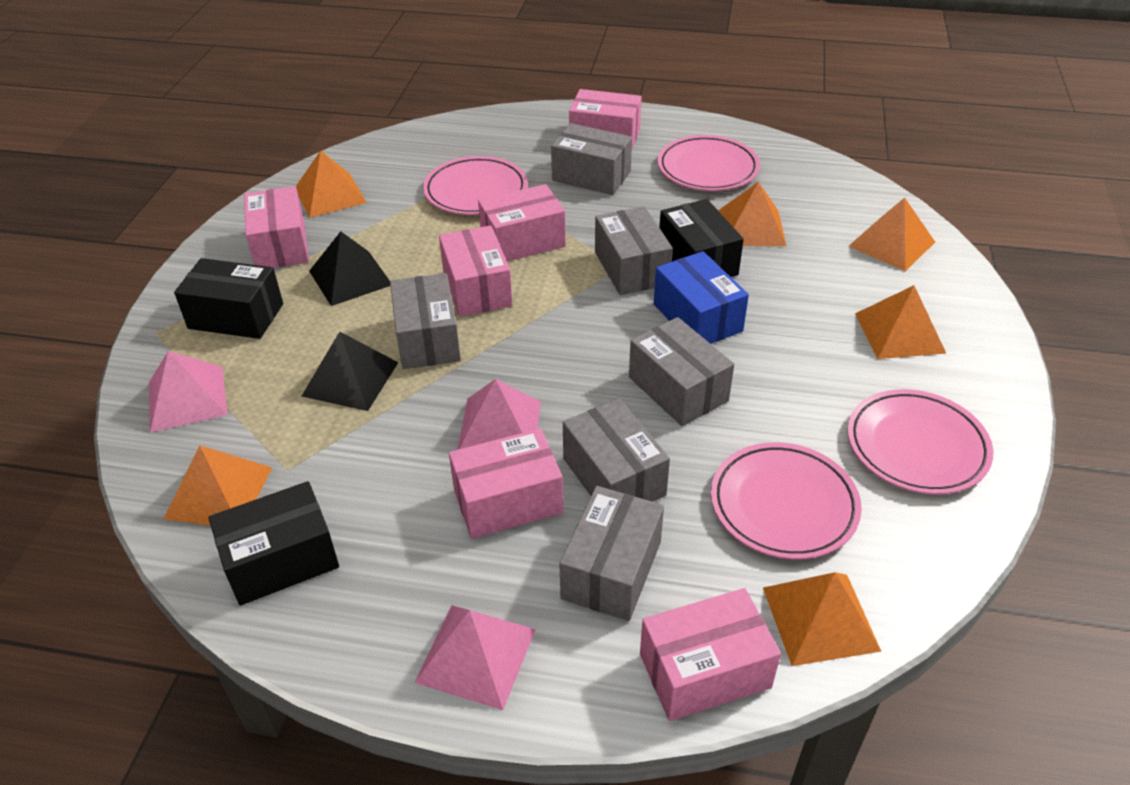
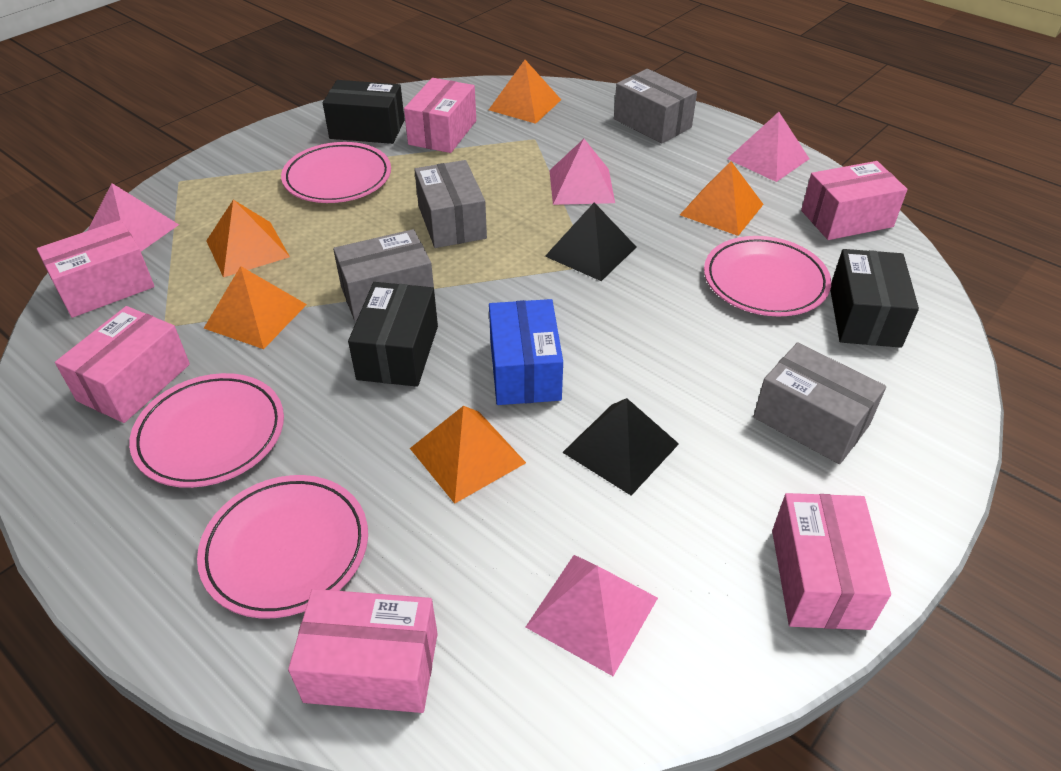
grey box: 6 -> 4
orange pyramid: 6 -> 5
pink pyramid: 3 -> 4

